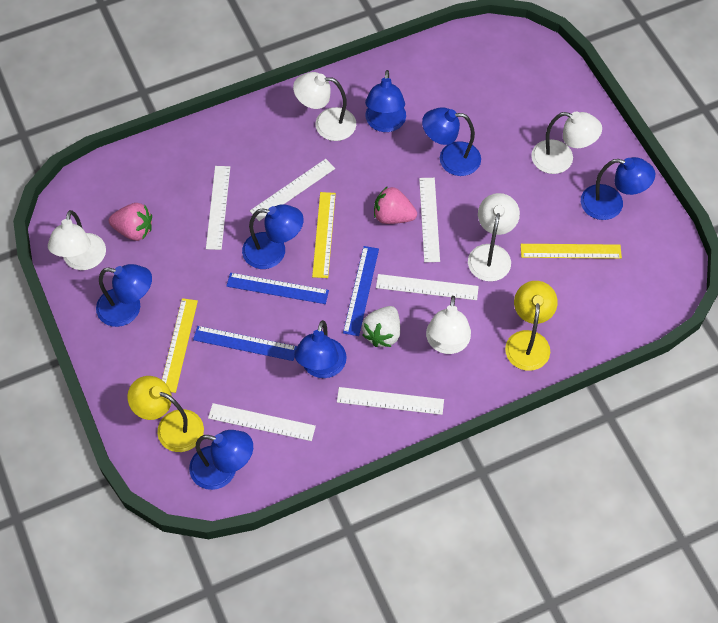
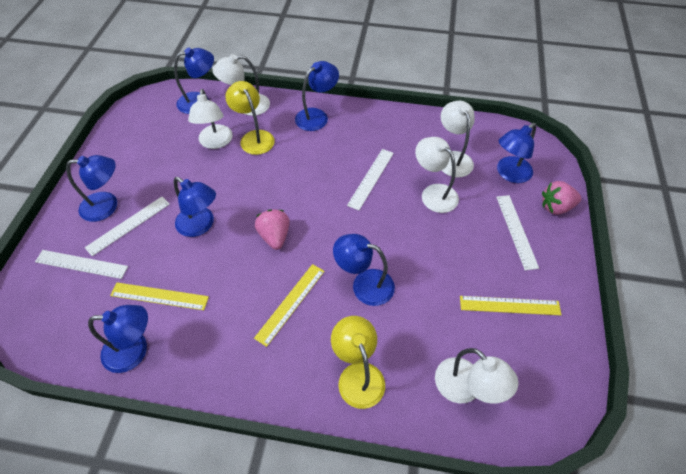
blue ruler: 3 -> 0
white ruler: 6 -> 4
white strawberry: 1 -> 0

